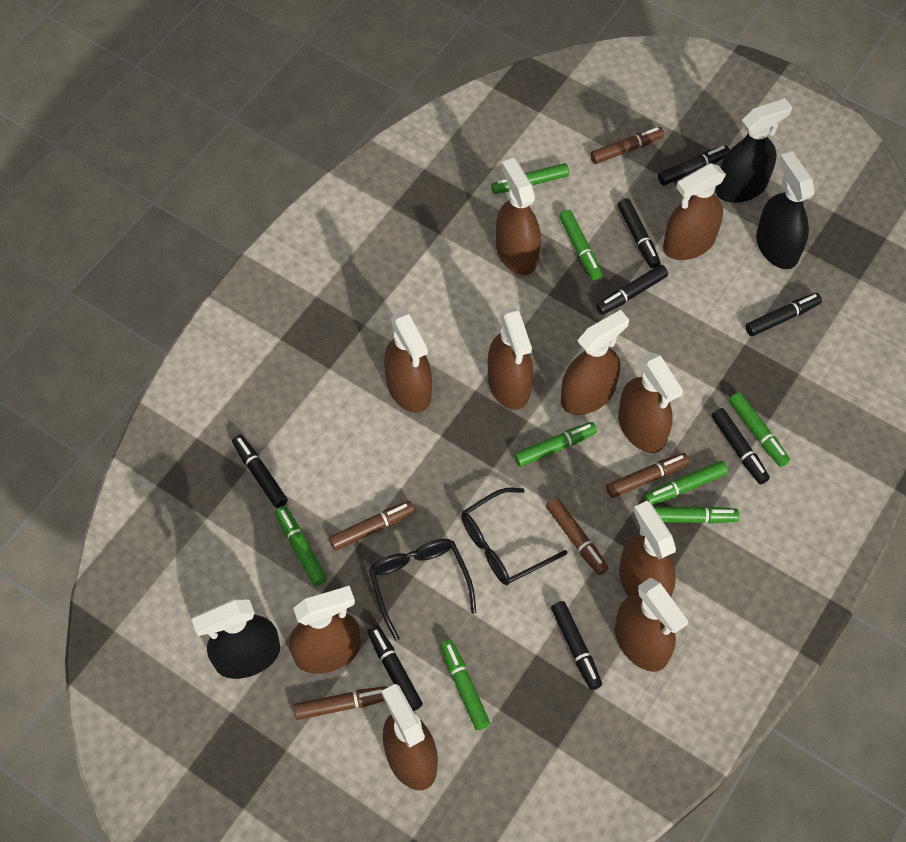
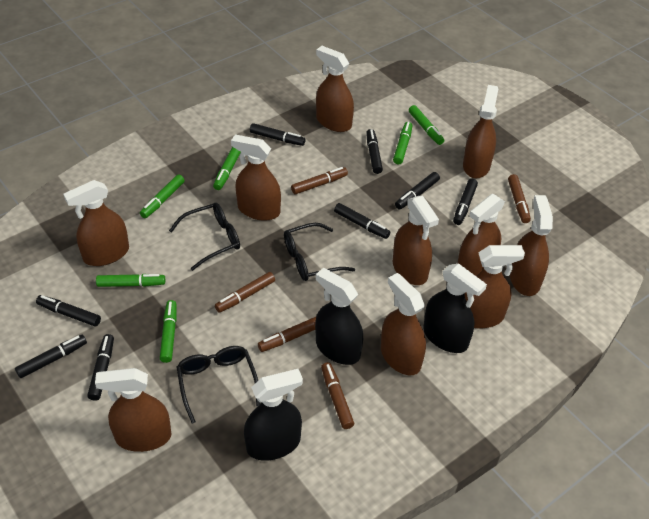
black glasses: 2 -> 3
green marker: 8 -> 6

